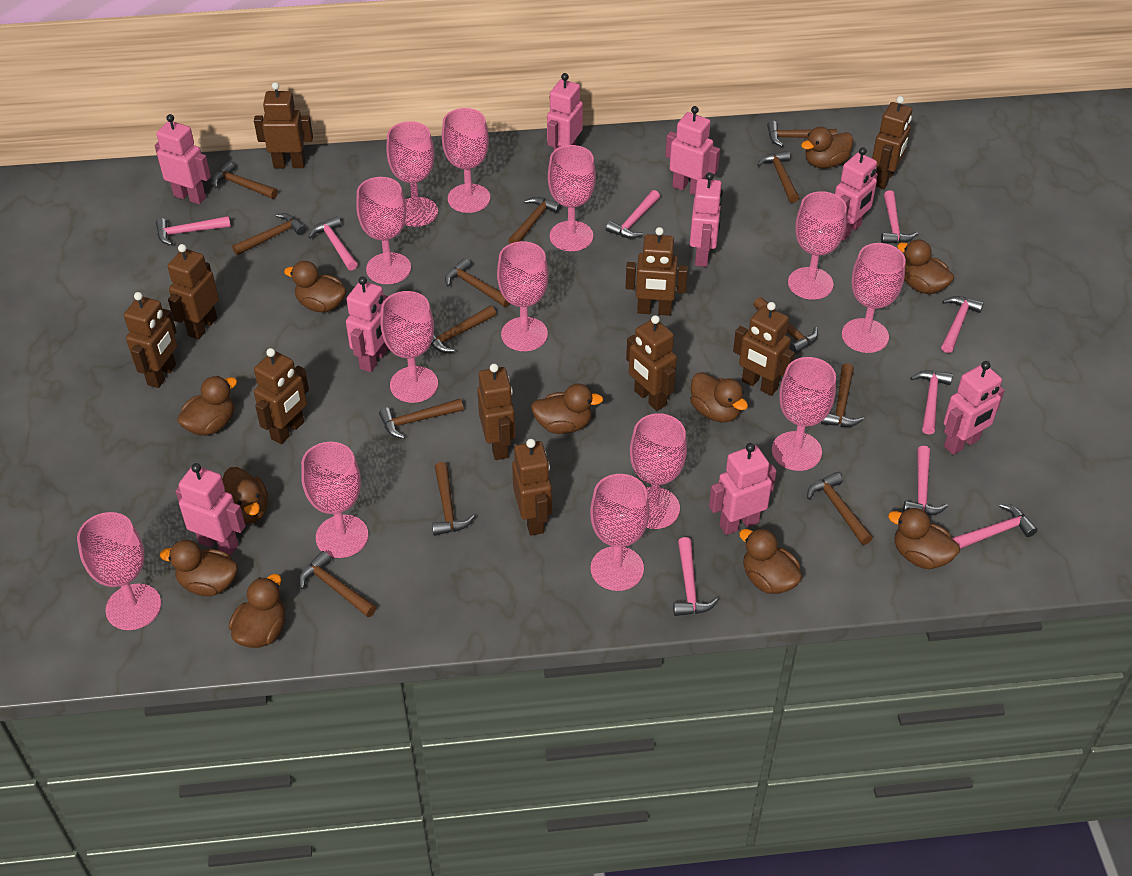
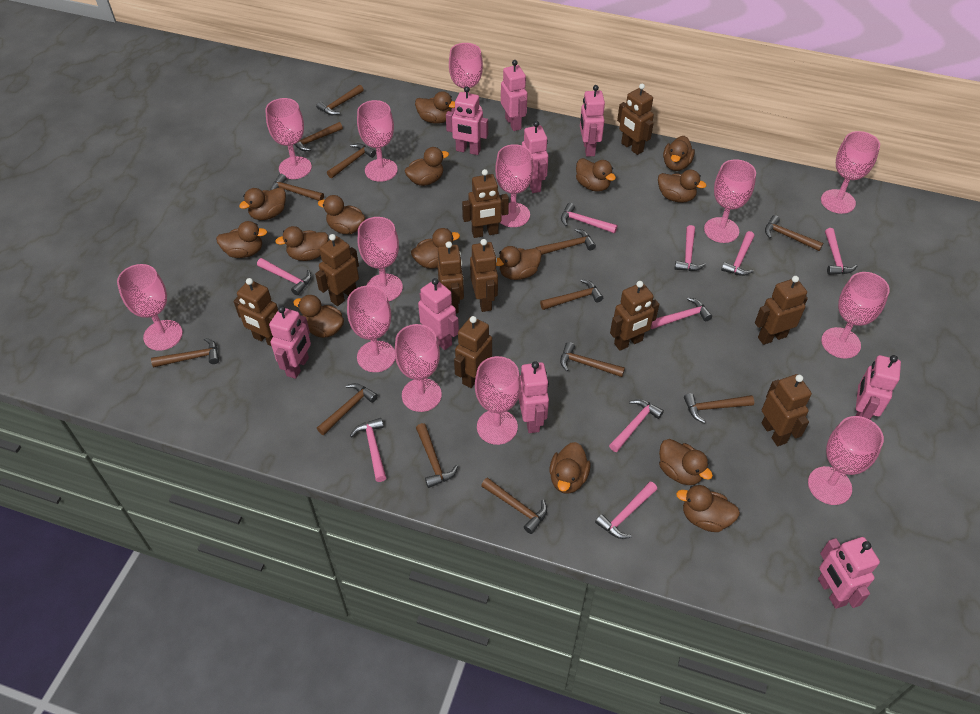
brown duck: 11 -> 15

